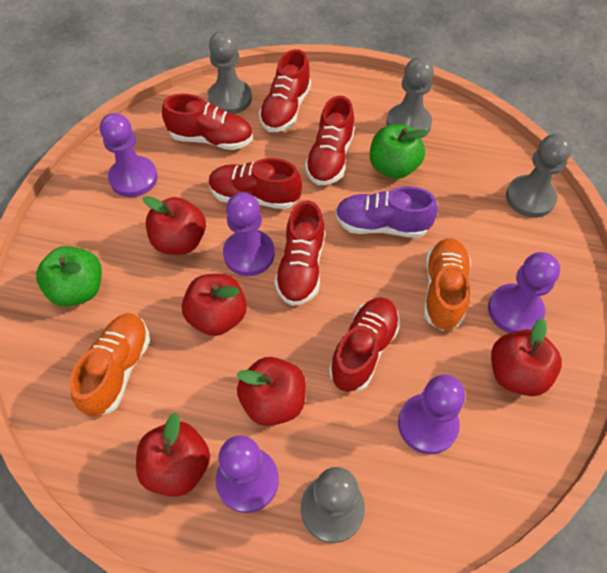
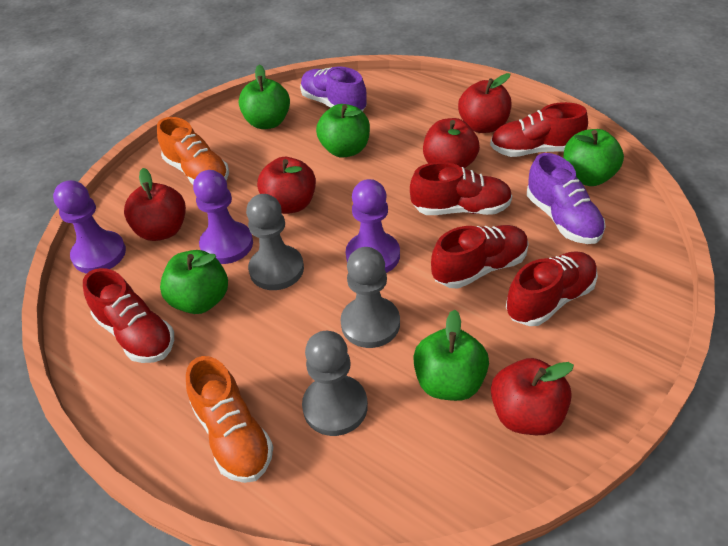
green apple: 2 -> 5
grey pawn: 4 -> 3
purple pawn: 5 -> 3
purple shoe: 1 -> 2
red shoe: 6 -> 5

